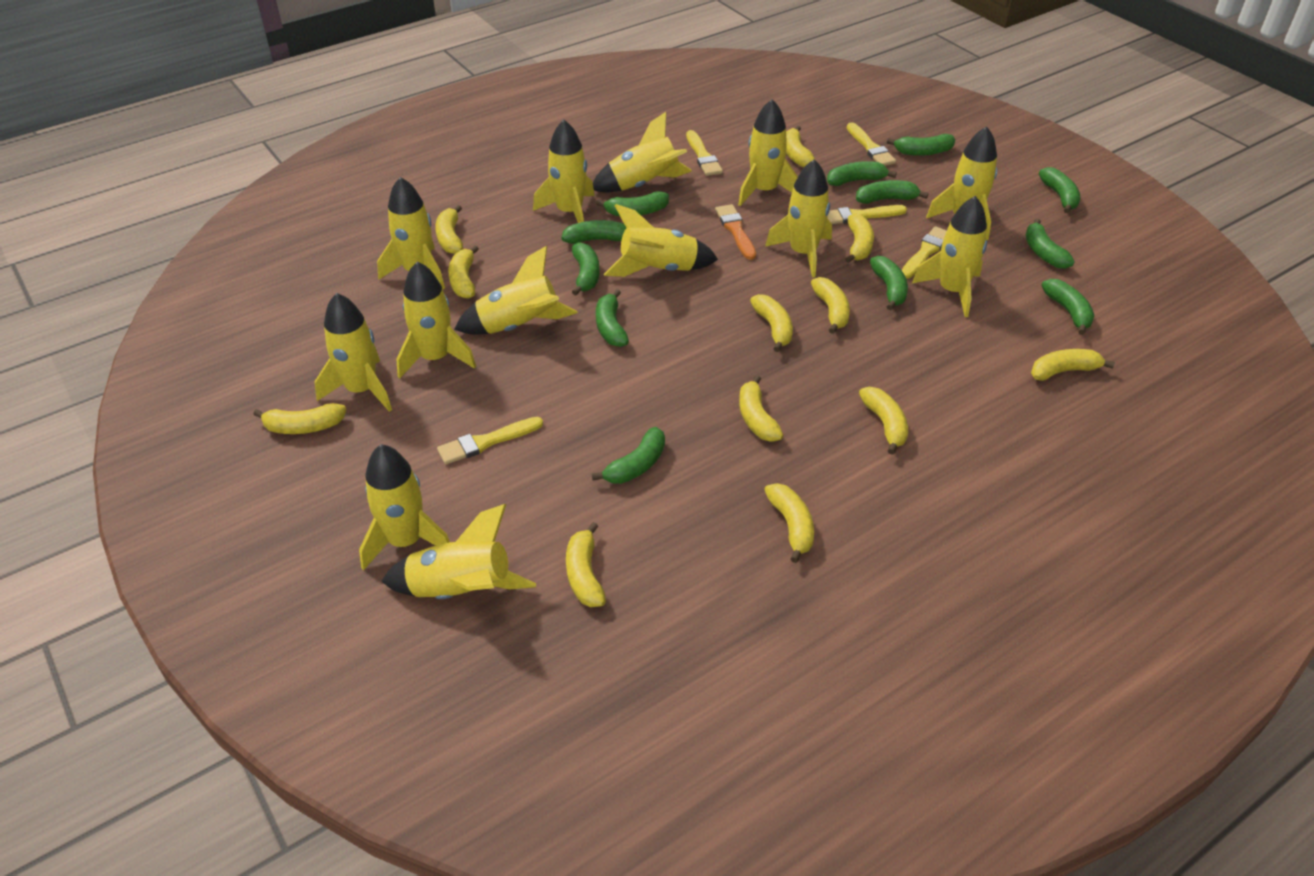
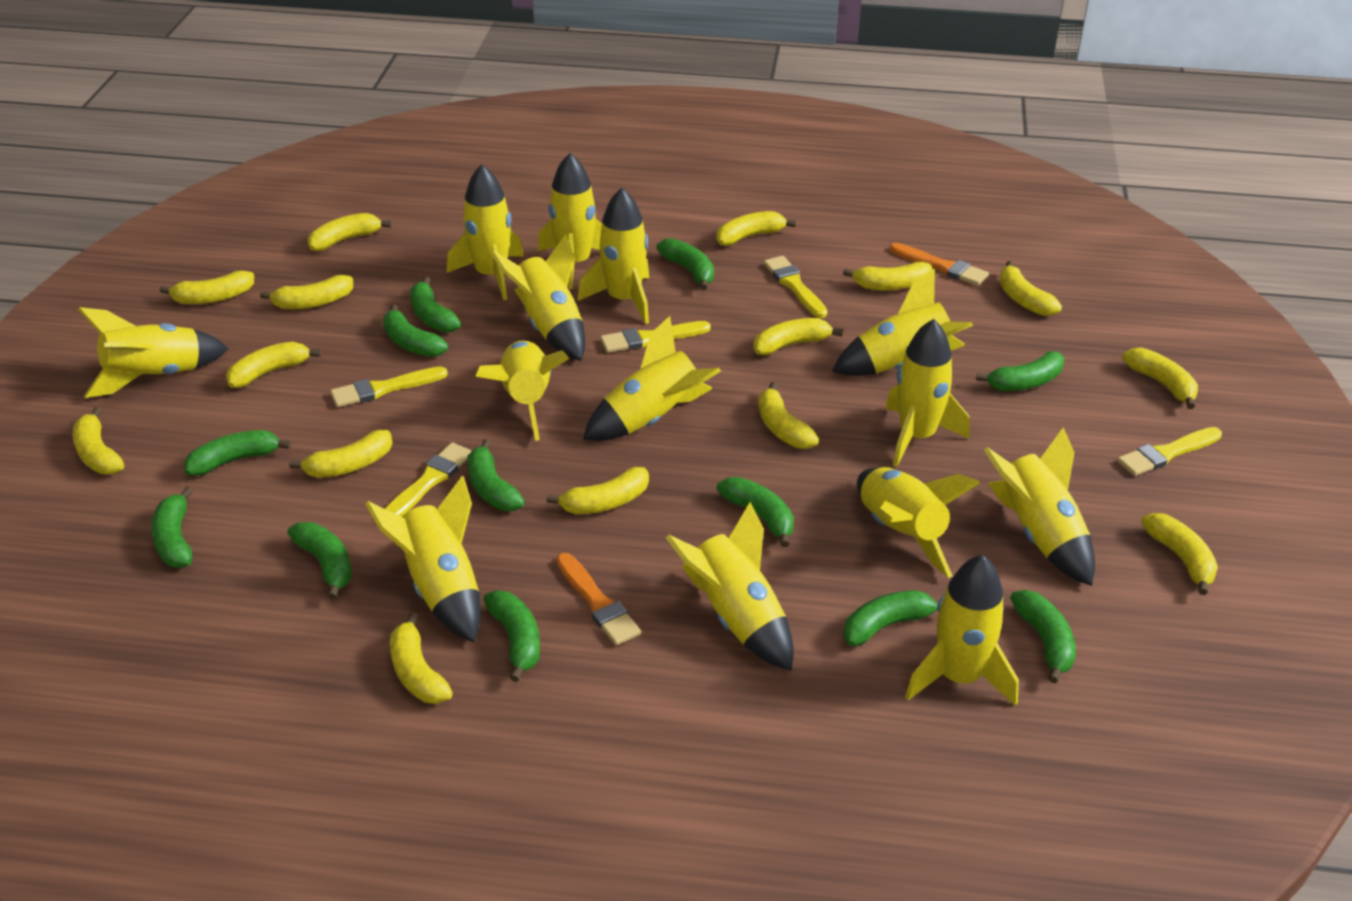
orange brush: 1 -> 2
yellow banana: 12 -> 15
yellow rocket: 13 -> 14

